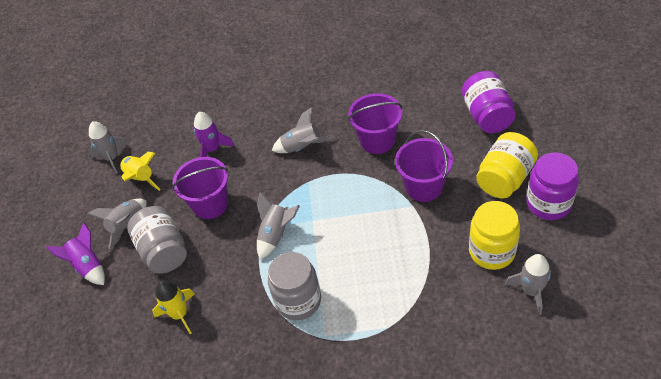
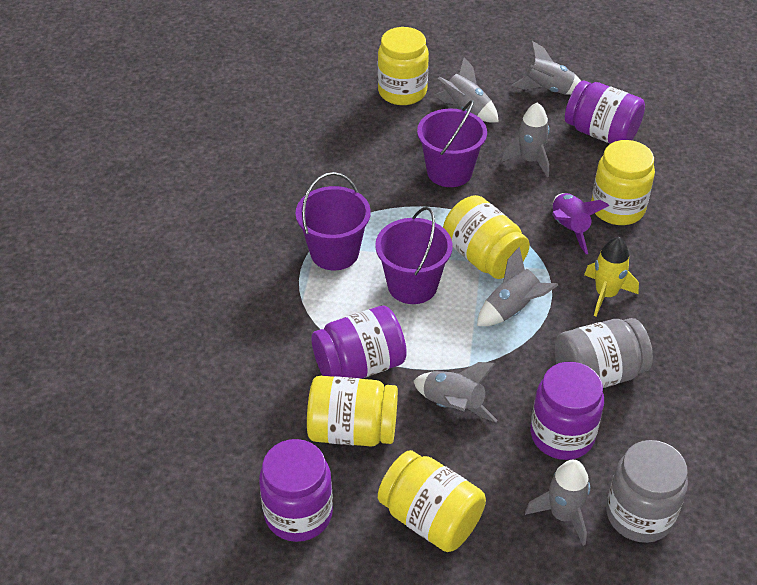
grey rocket: 5 -> 6
purple jar: 2 -> 4
purple rocket: 2 -> 1
yellow jar: 2 -> 5
yellow rocket: 2 -> 1

